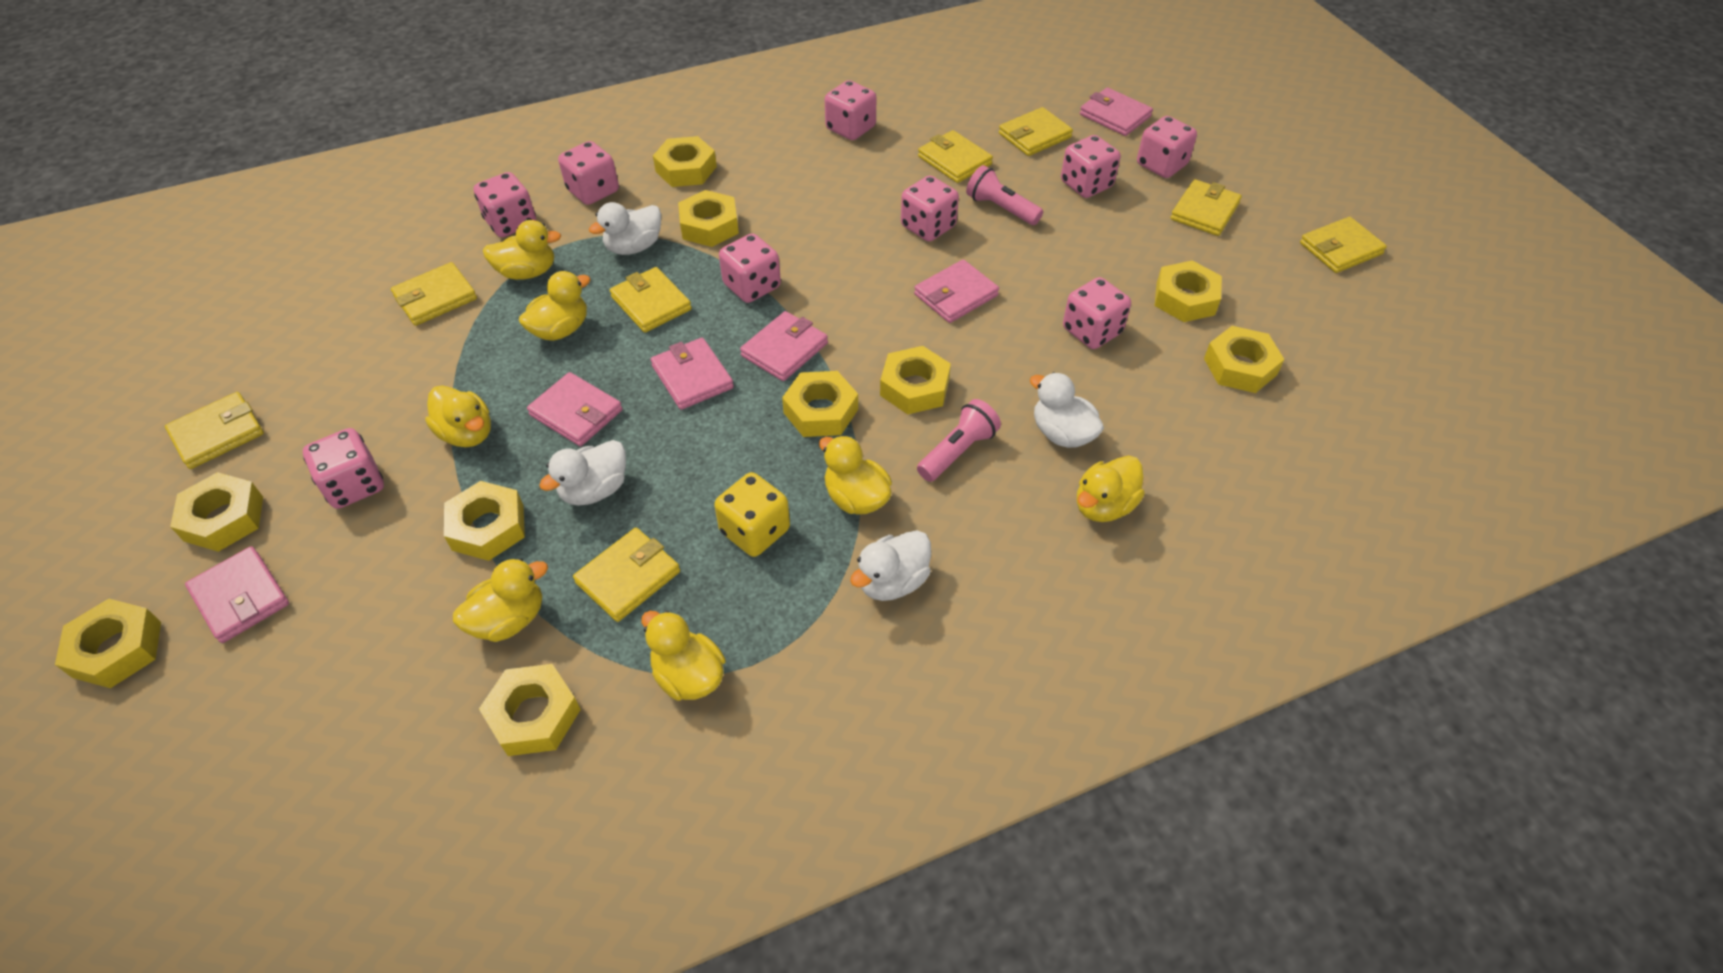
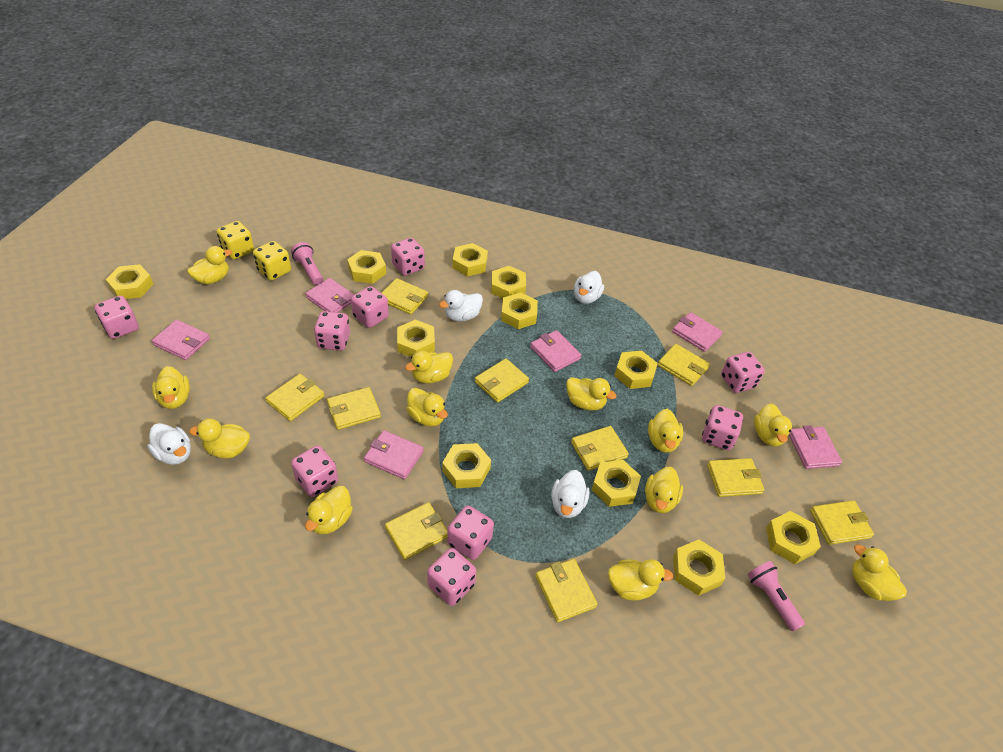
yellow dice: 1 -> 2
yellow duck: 7 -> 12
yellow nut: 10 -> 11
yellow wallet: 8 -> 10

